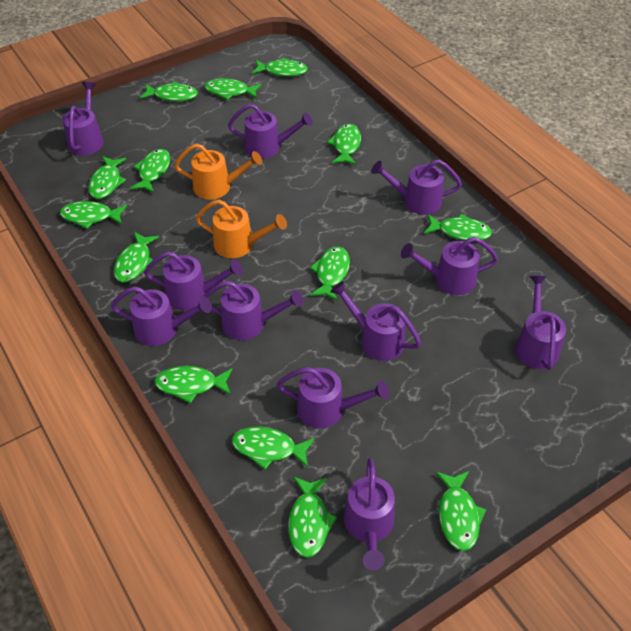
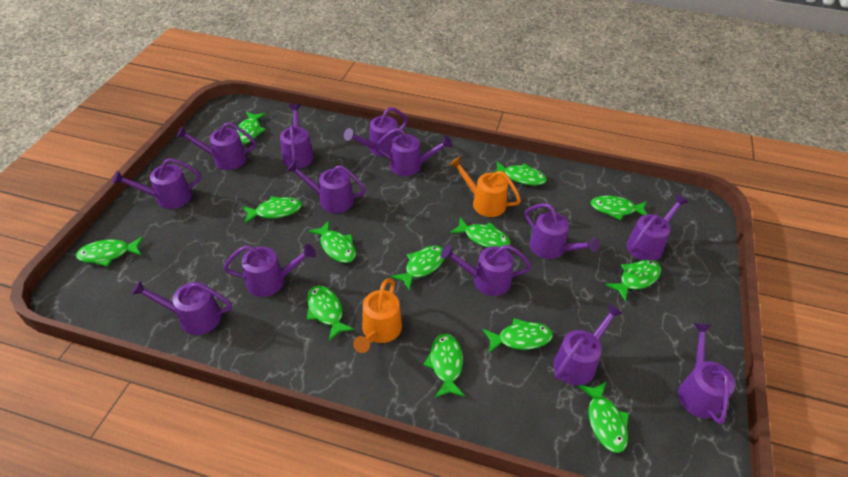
green fish: 14 -> 13
purple watering can: 11 -> 13

